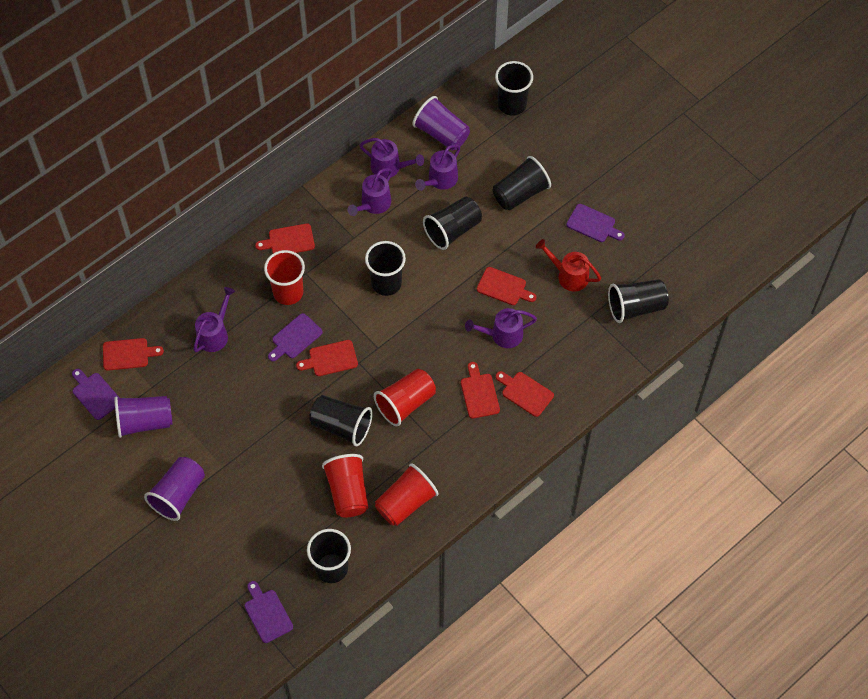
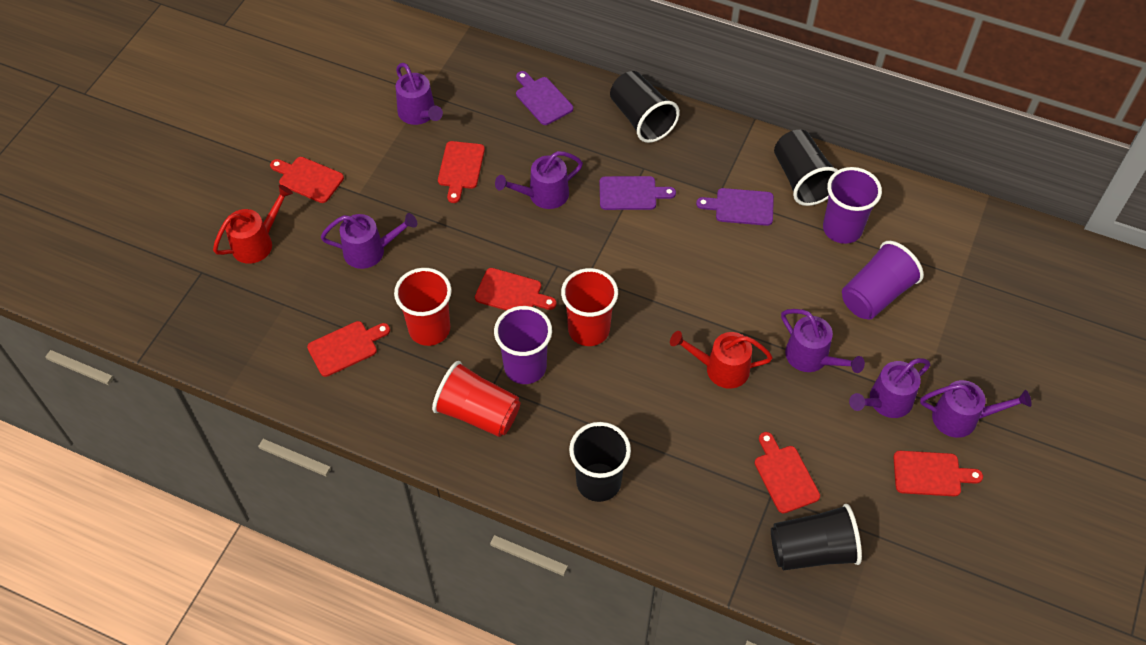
black cup: 7 -> 4
purple cutting board: 4 -> 3
purple watering can: 5 -> 6
red cup: 4 -> 3
red watering can: 1 -> 2

